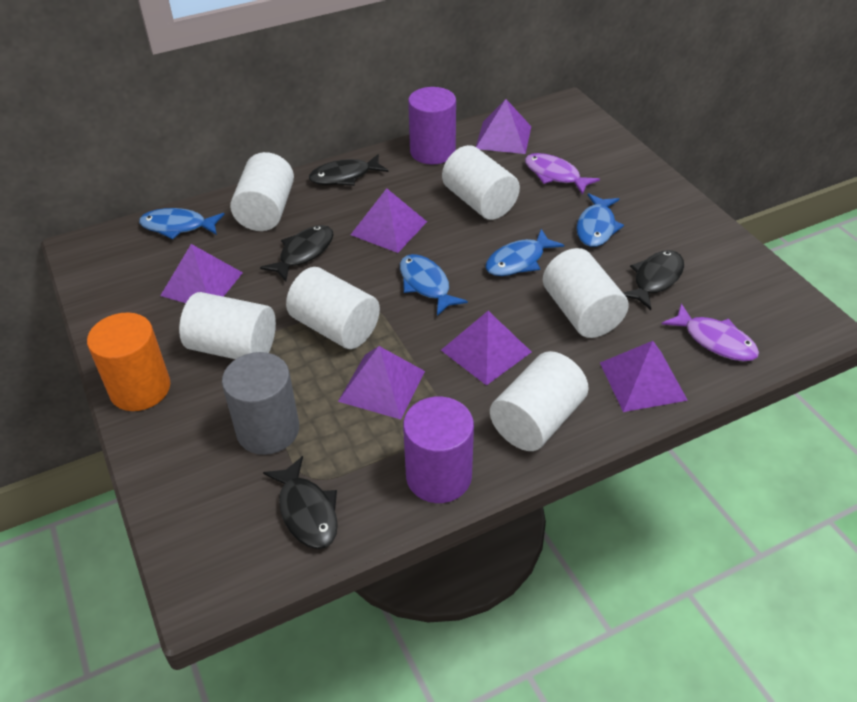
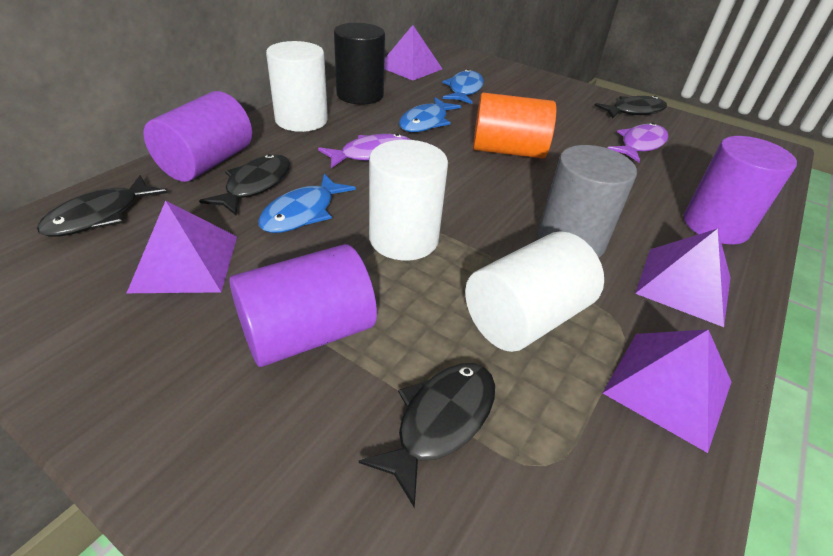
black cylinder: 0 -> 1
blue fish: 4 -> 3
purple cylinder: 2 -> 3
purple pyramid: 6 -> 4
white cylinder: 6 -> 3

